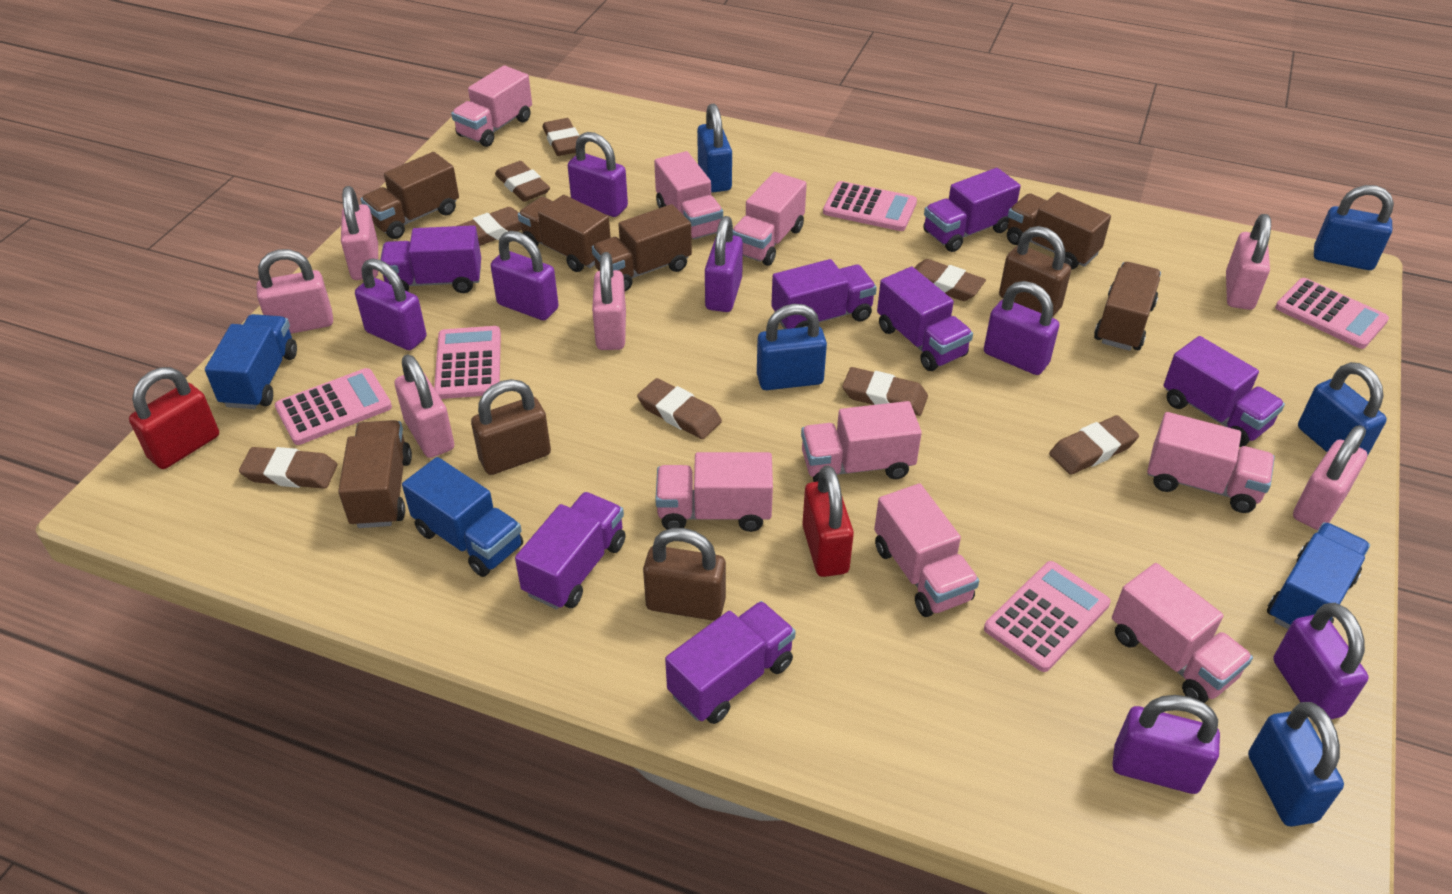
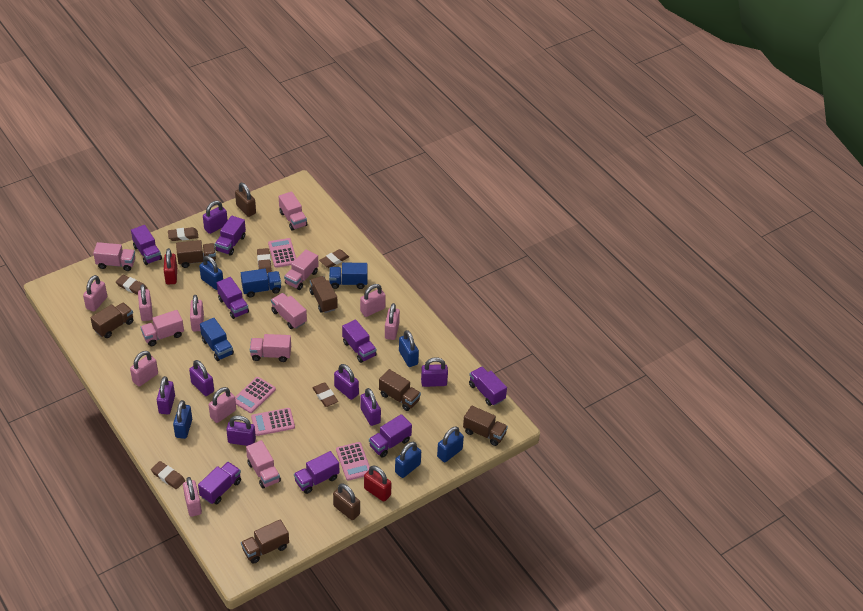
brown eraser: 8 -> 6
brown padlock: 3 -> 2
pink calculator: 5 -> 4
pink padlock: 6 -> 8
pink truck: 8 -> 7
purple truck: 7 -> 8

